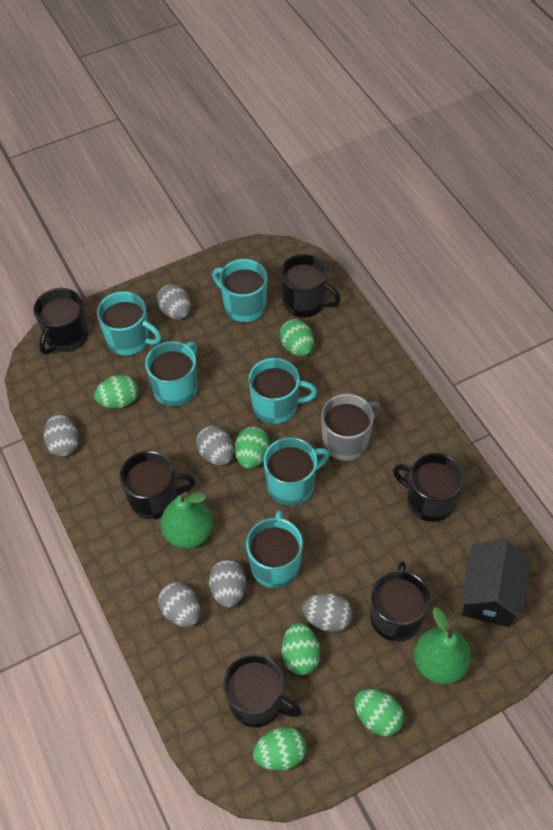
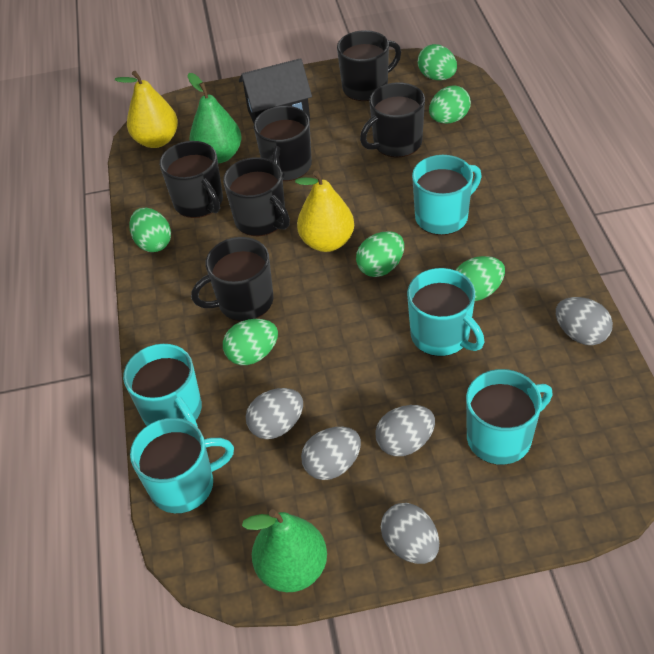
grey egg: 6 -> 5
grey mug: 1 -> 0
turquoise mug: 6 -> 5
yellow pear: 0 -> 2

